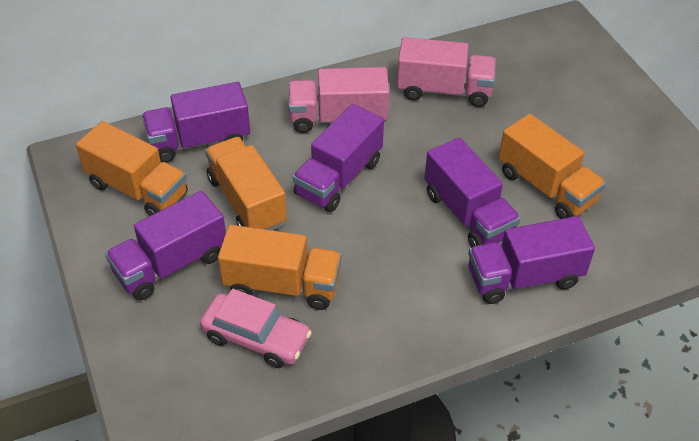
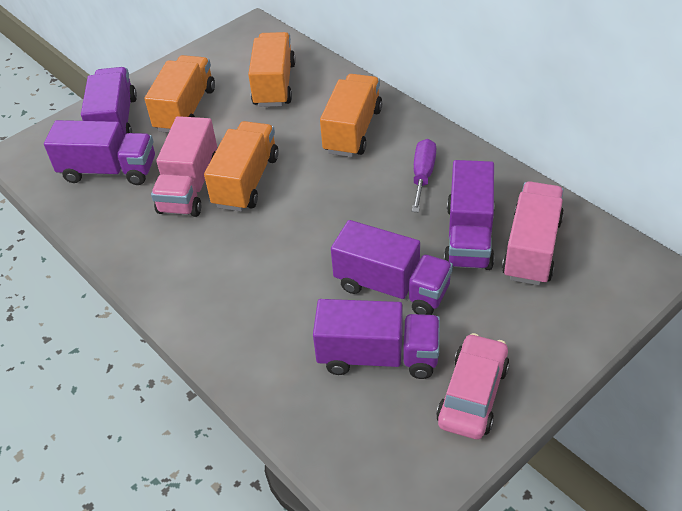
purple screwdriver: 0 -> 1

